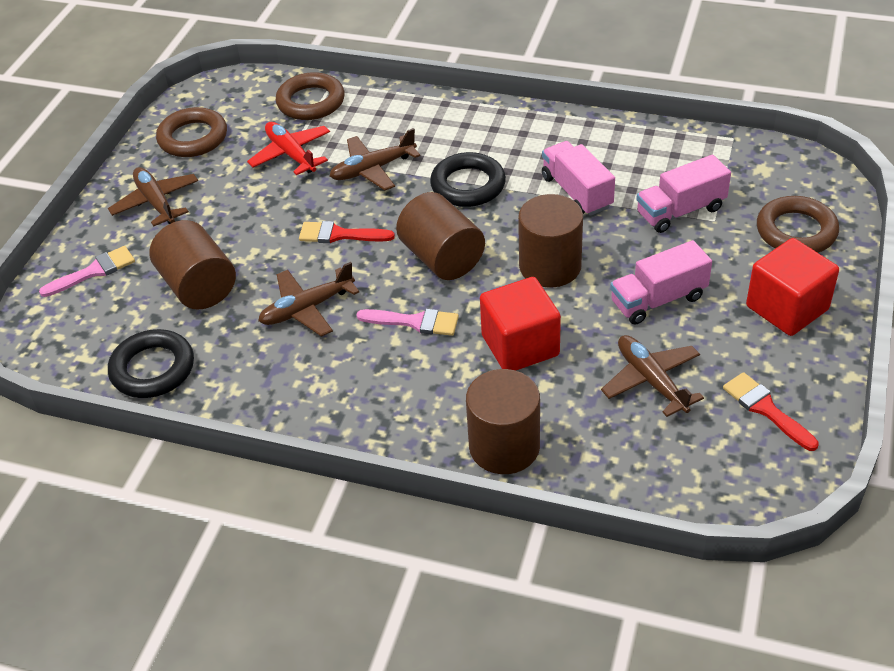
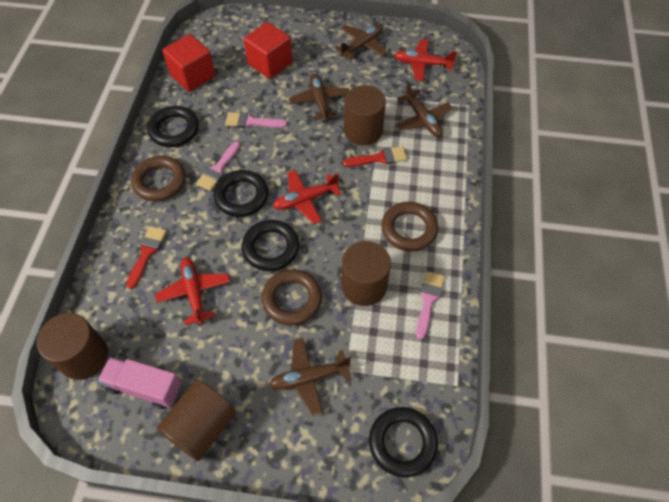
black ring: 2 -> 4
pink brush: 2 -> 3
pink truck: 3 -> 1
red plane: 1 -> 3

